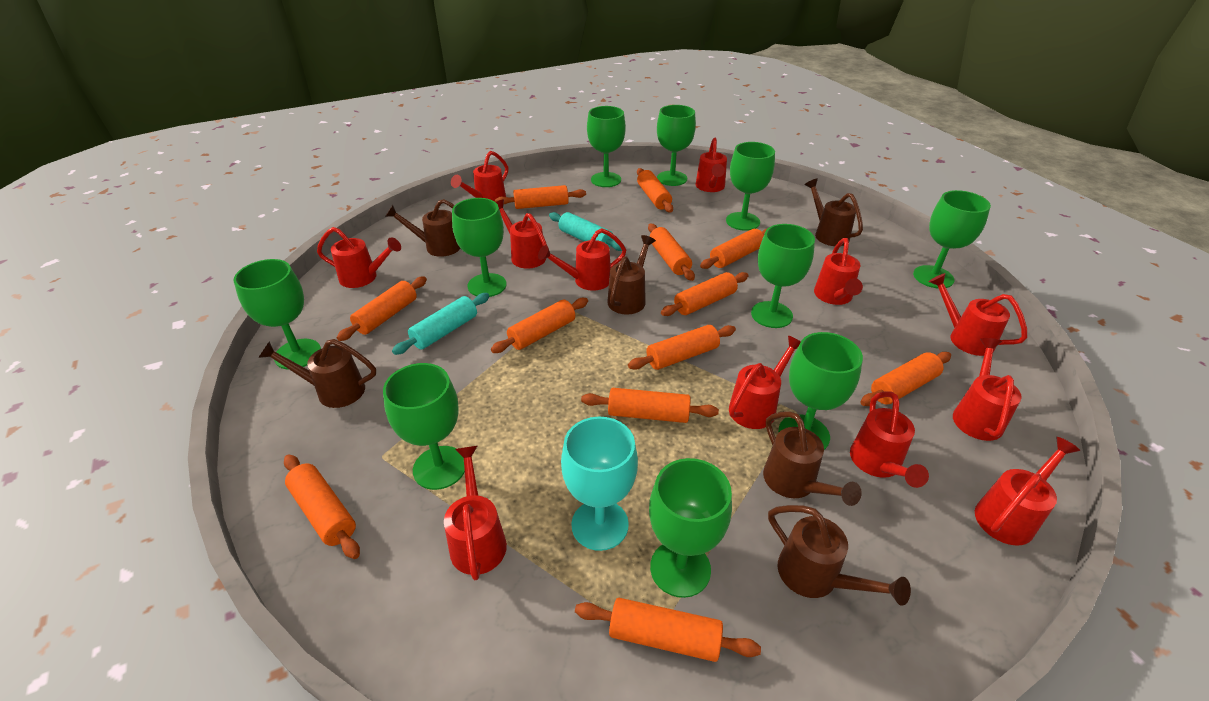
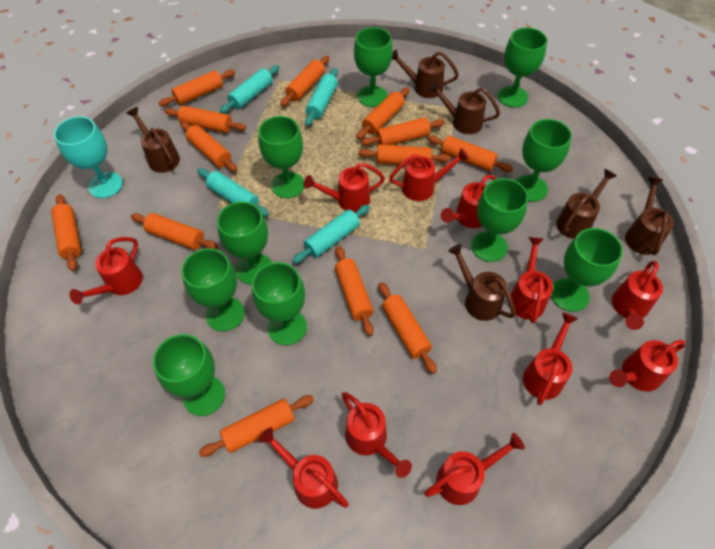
orange rolling pin: 12 -> 13
red watering can: 12 -> 11
turquoise rolling pin: 2 -> 4

